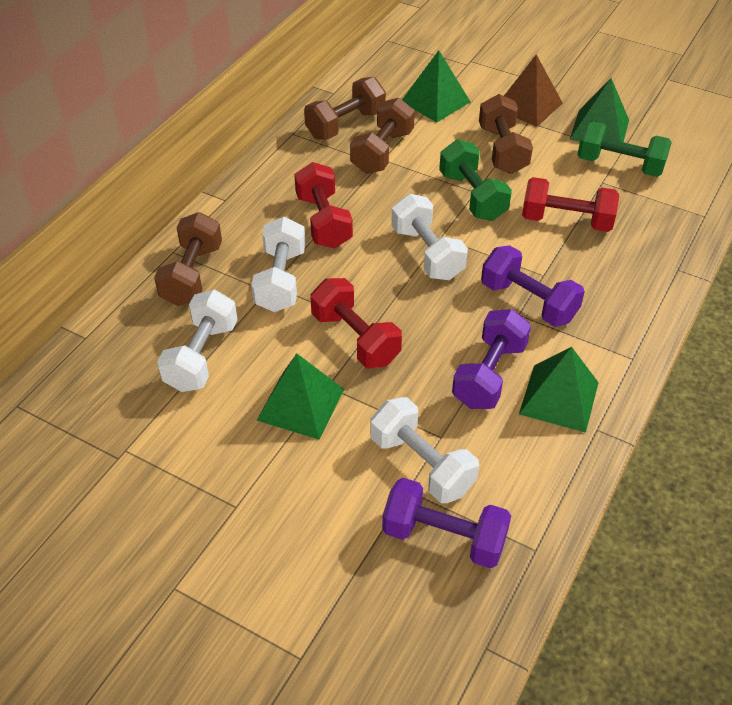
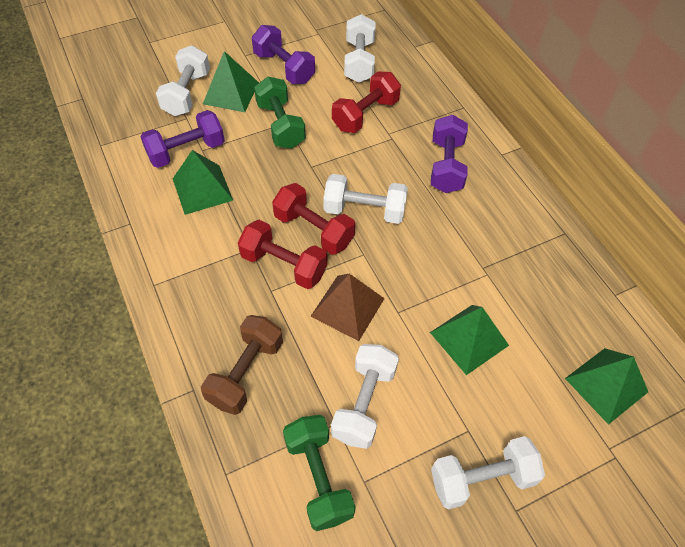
brown dumbbell: 4 -> 1
white dumbbell: 4 -> 5

